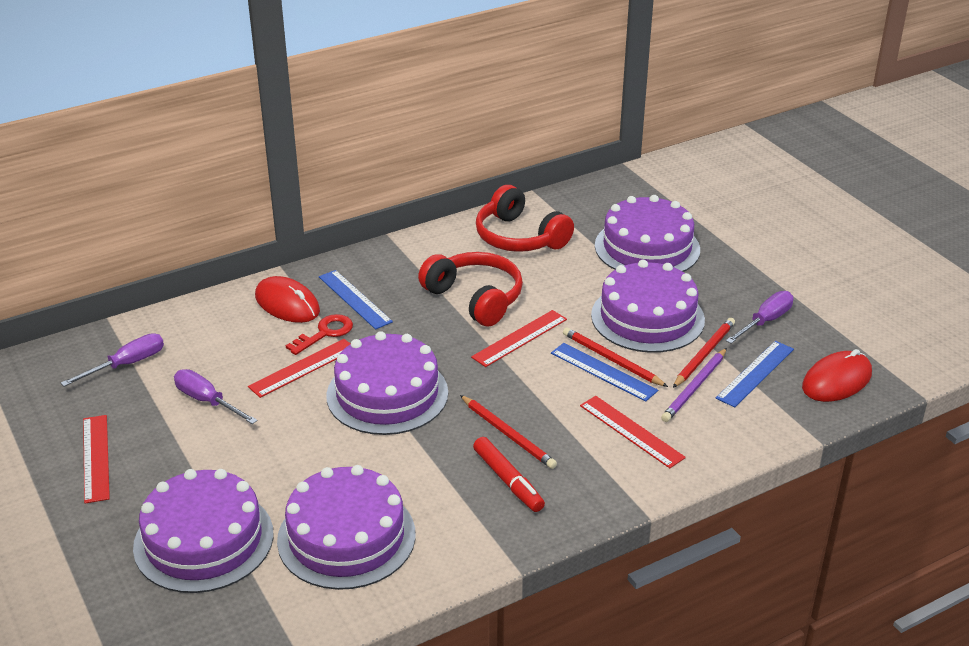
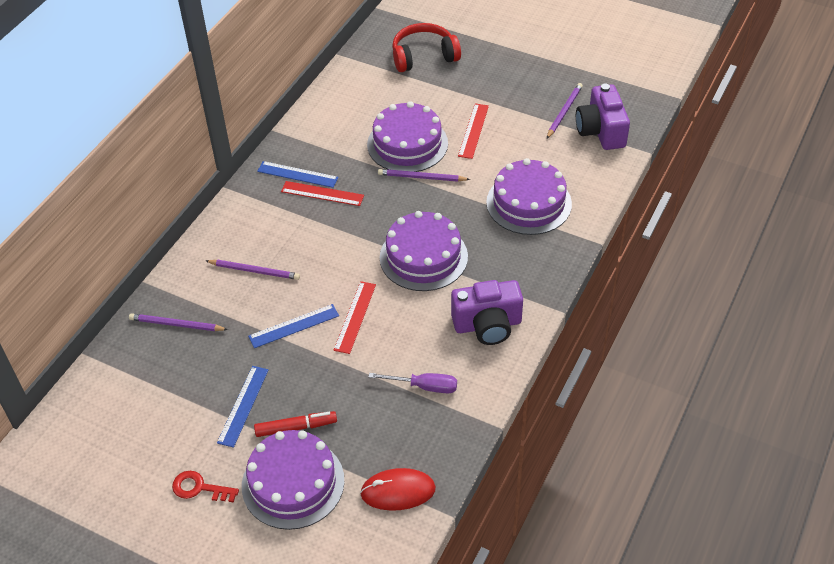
purple cake: 5 -> 4
purple camera: 0 -> 2
purple pencil: 1 -> 4
purple screwdriver: 3 -> 1
red headphones: 2 -> 1
red mouse: 2 -> 1
red pencil: 3 -> 0
red ruler: 4 -> 3

